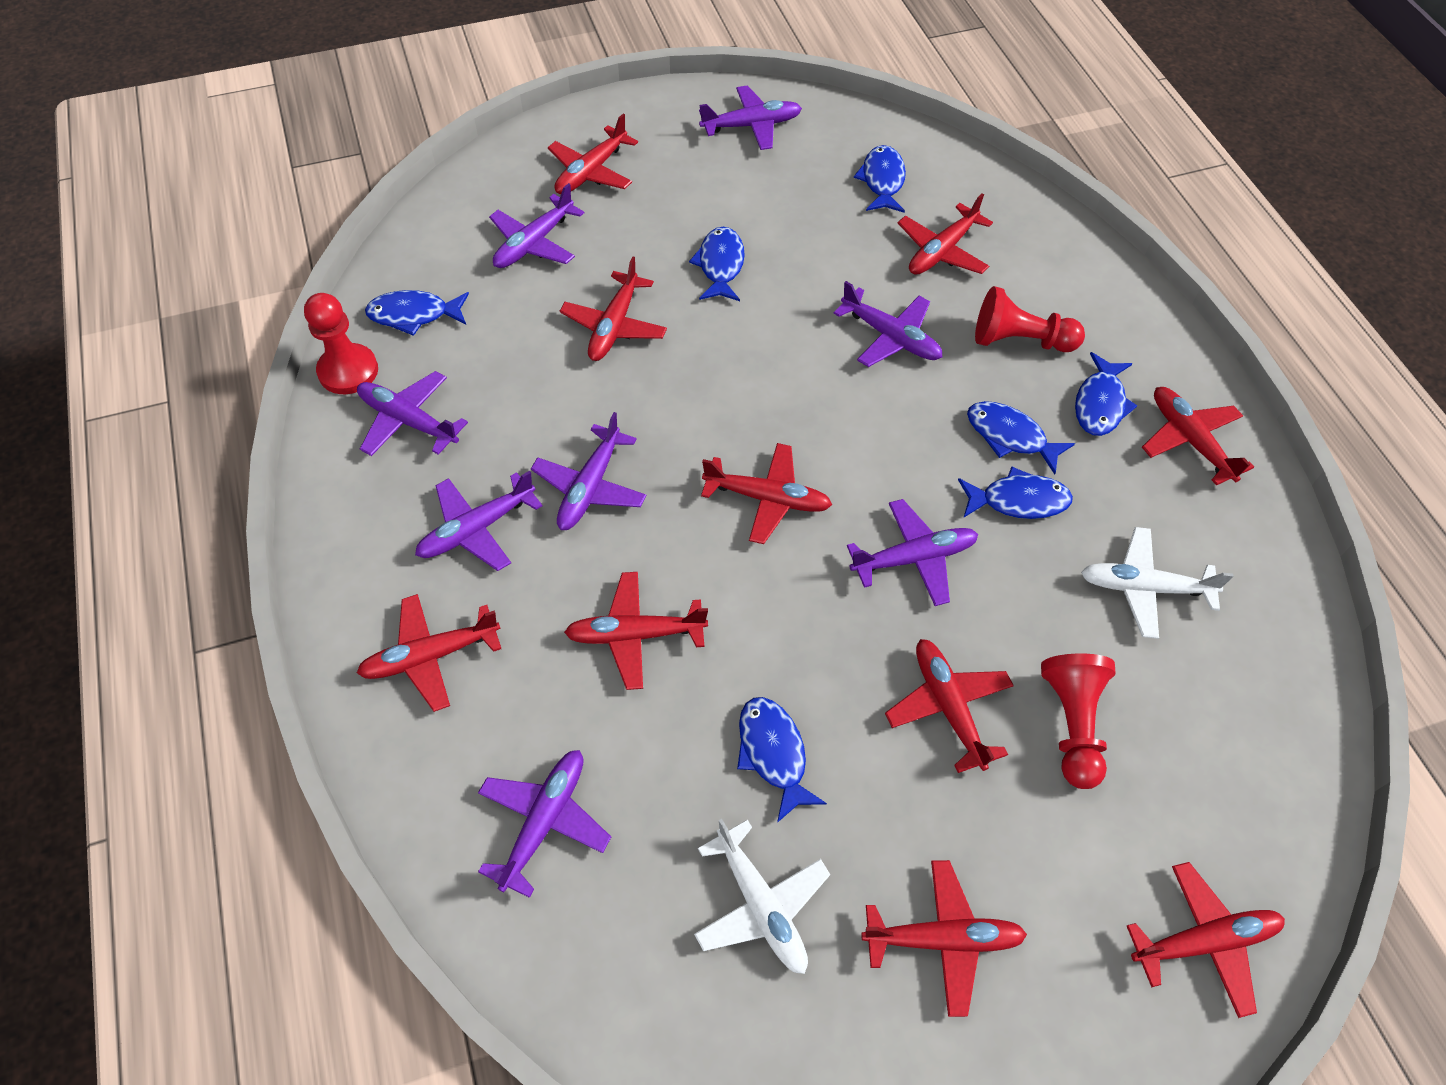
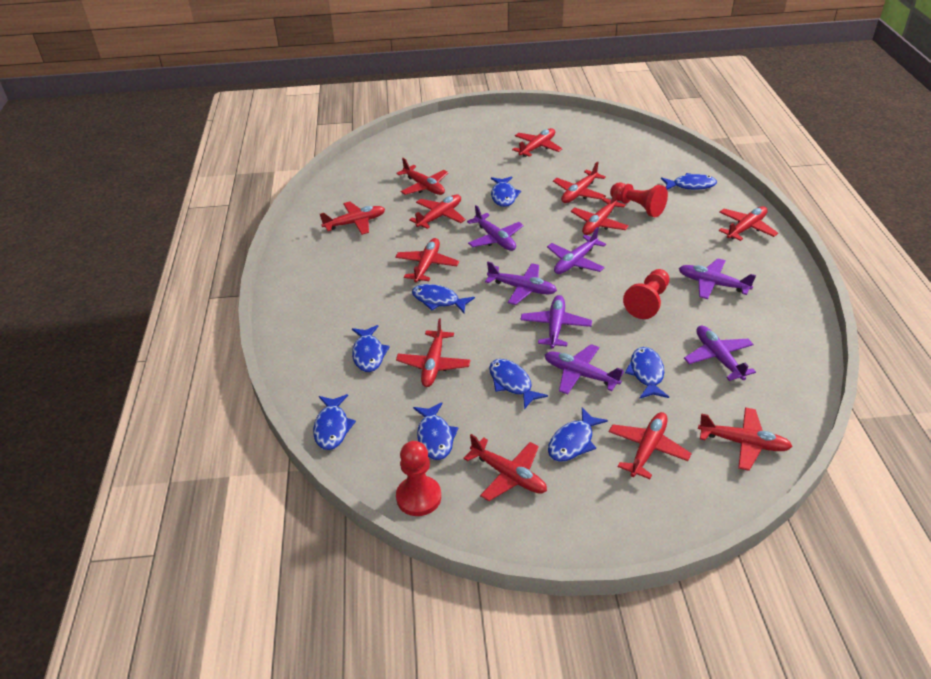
blue fish: 7 -> 9
purple plane: 8 -> 7
red plane: 10 -> 12
white plane: 2 -> 0

